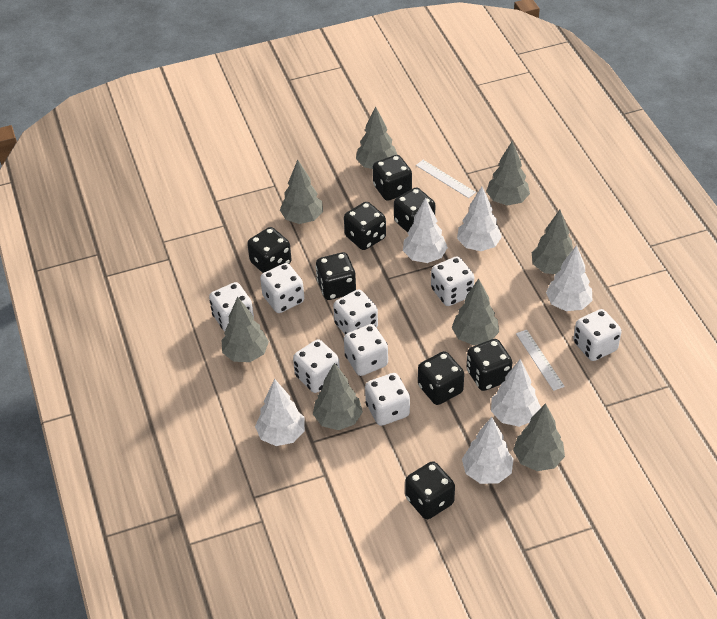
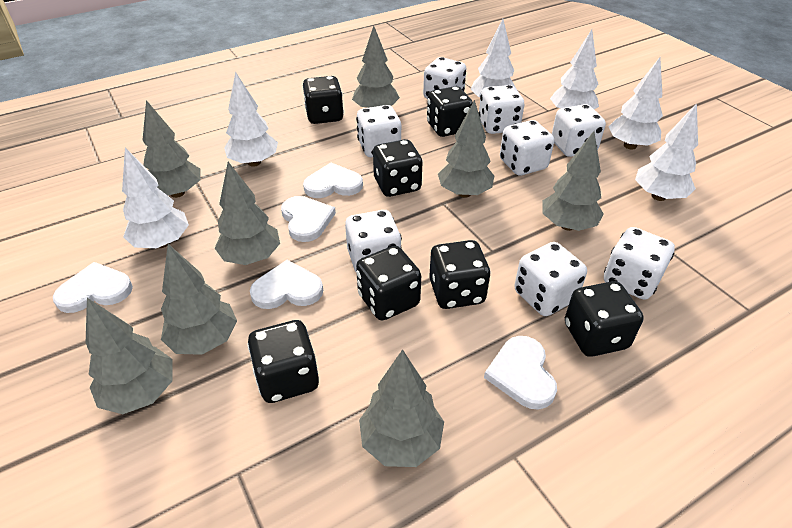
black dice: 8 -> 7
white heart: 0 -> 5
white ruler: 2 -> 0

